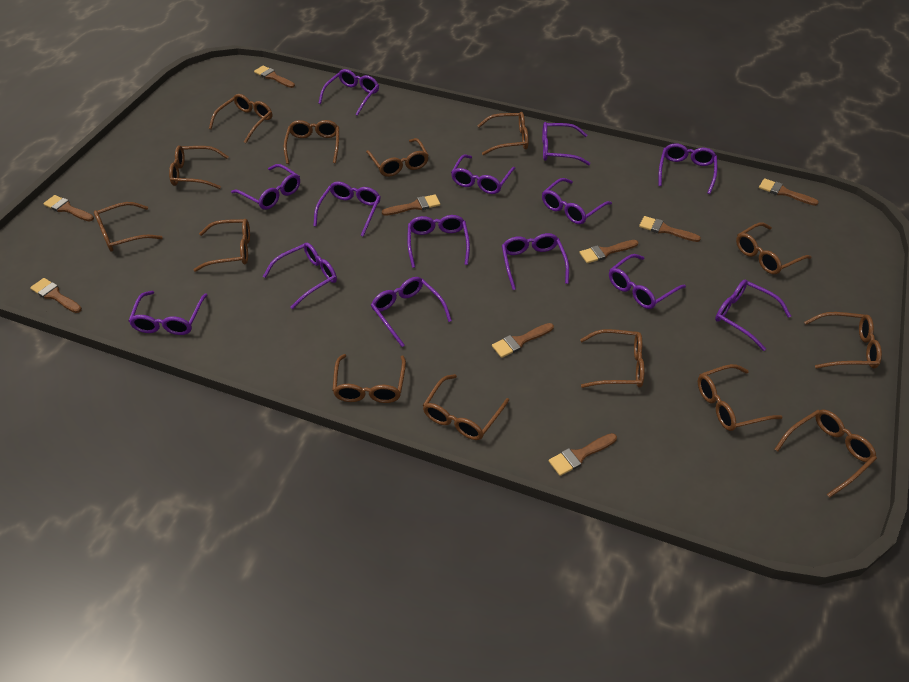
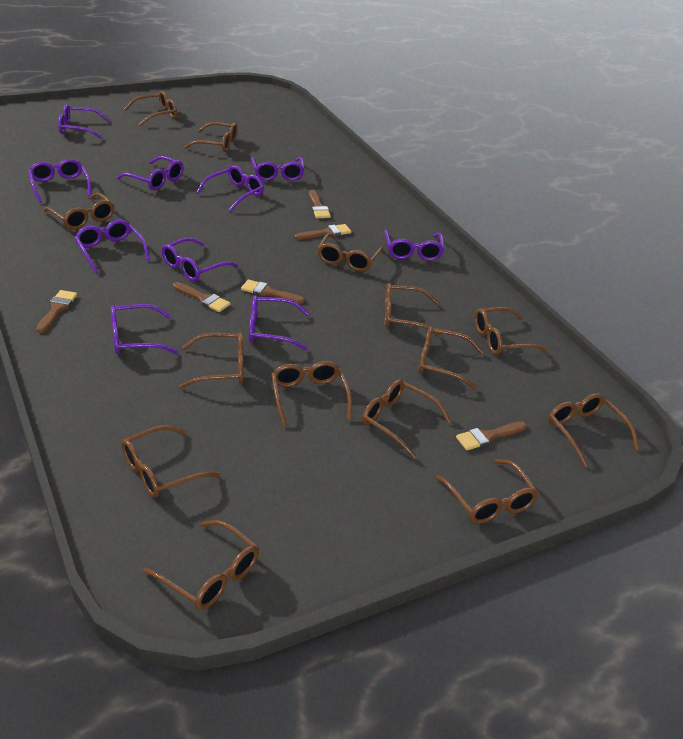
brown brush: 9 -> 6
purple glasses: 14 -> 10

